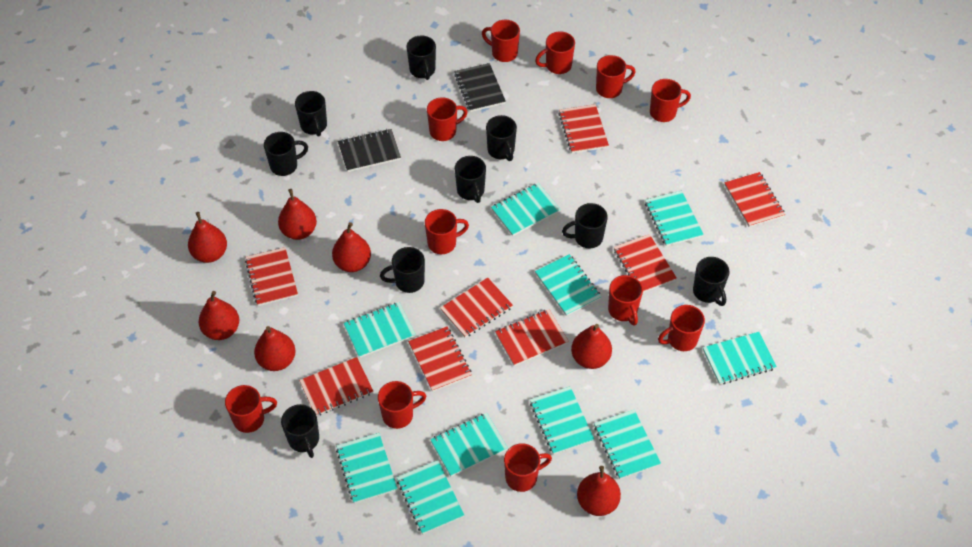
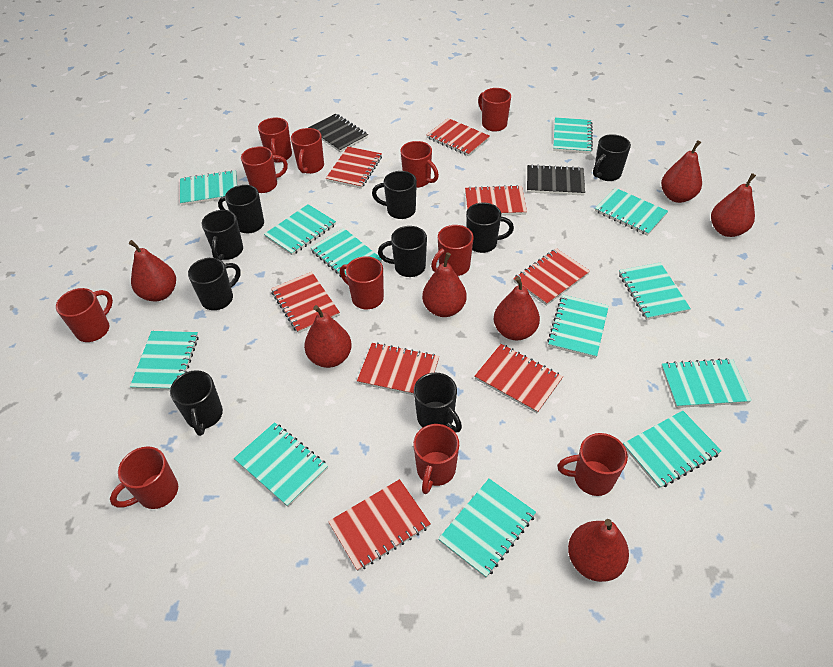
turquoise notebook: 10 -> 12

